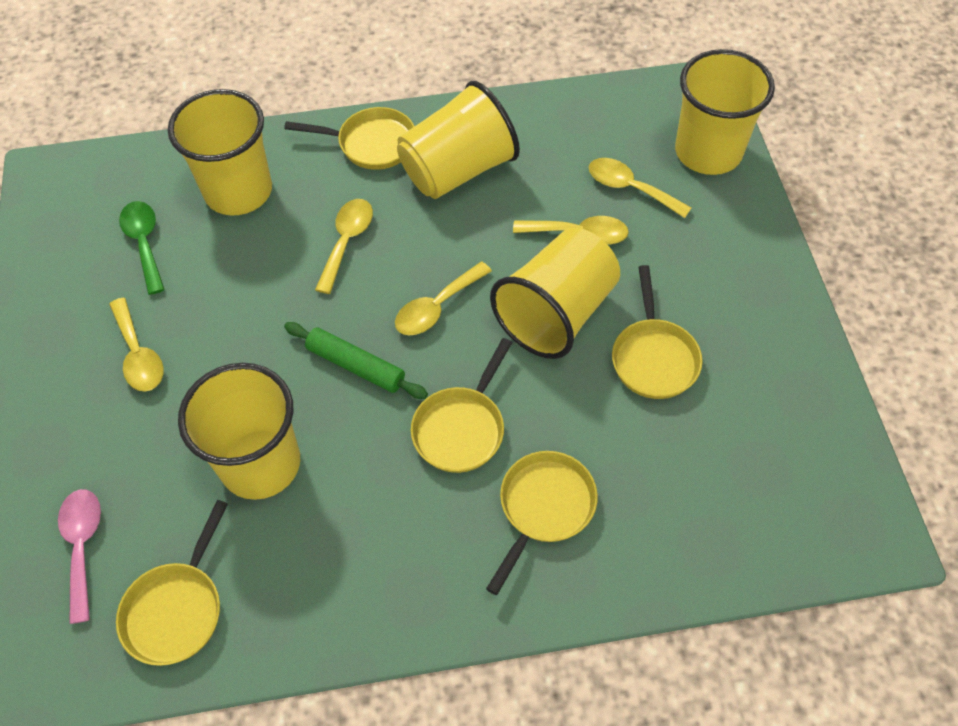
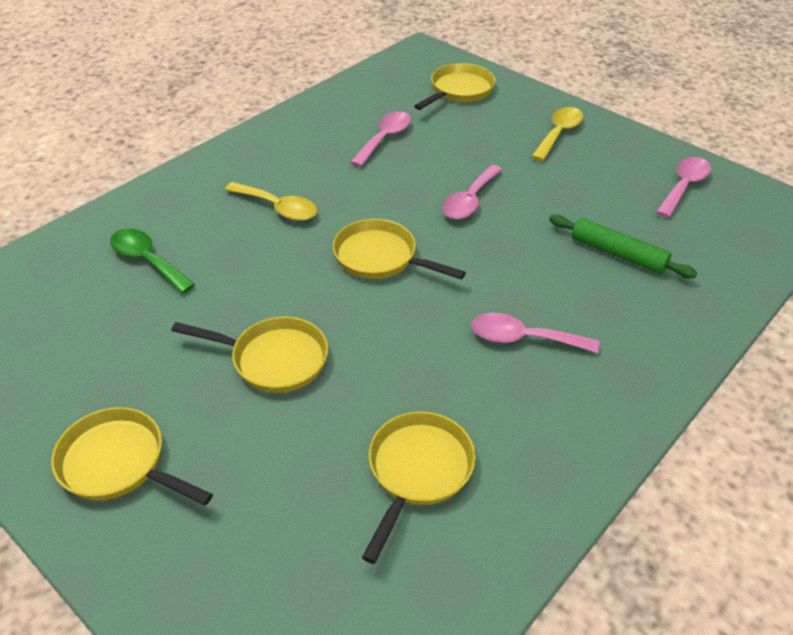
pink spoon: 1 -> 4
yellow cup: 5 -> 0
yellow spoon: 5 -> 2

